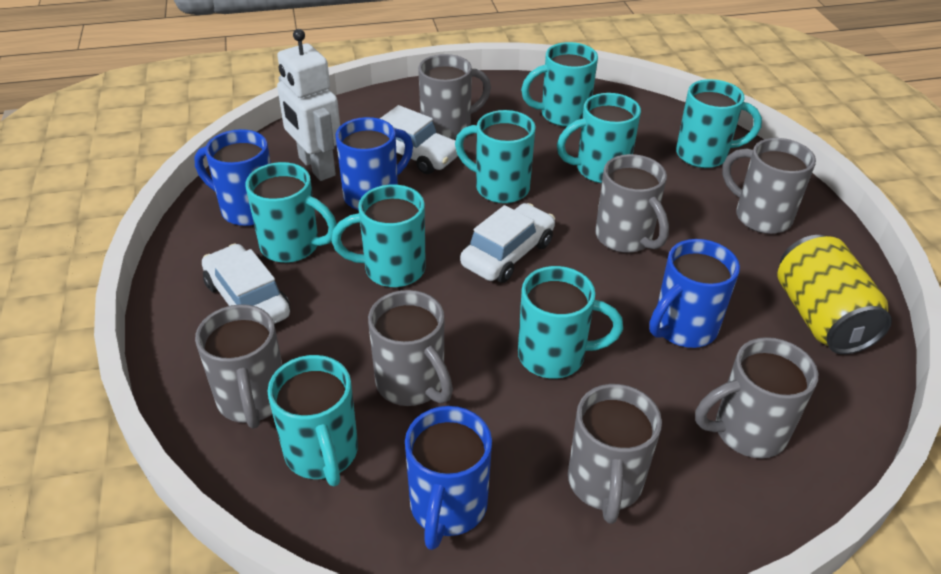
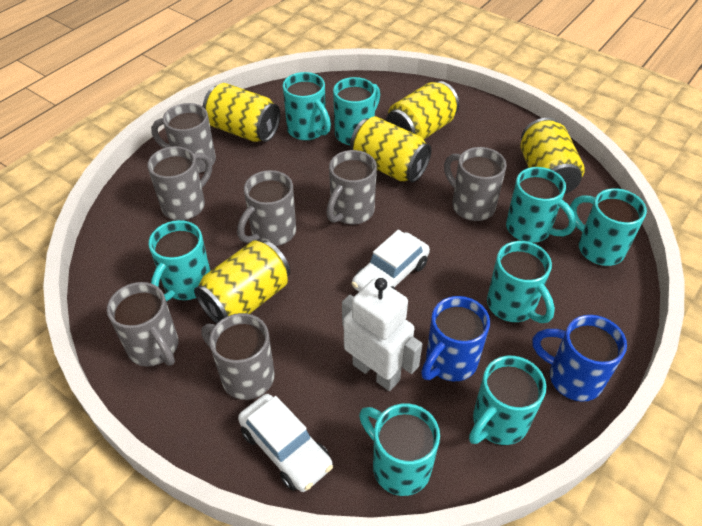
blue mug: 4 -> 2
white car: 3 -> 2
yellow can: 1 -> 5

